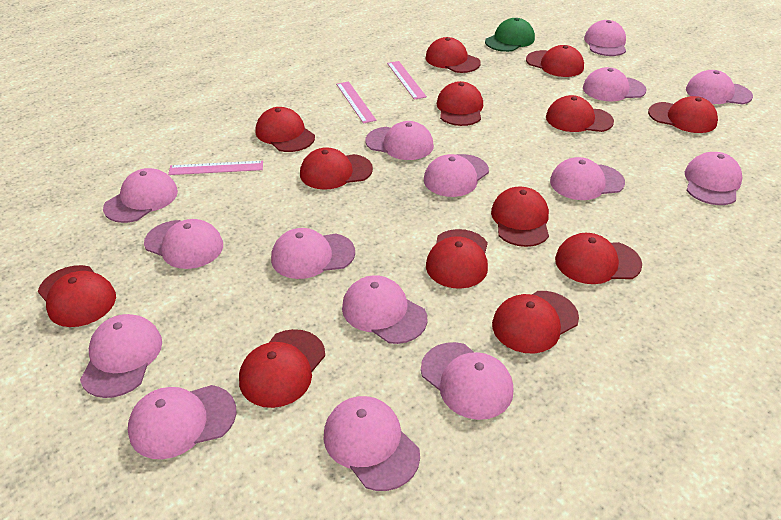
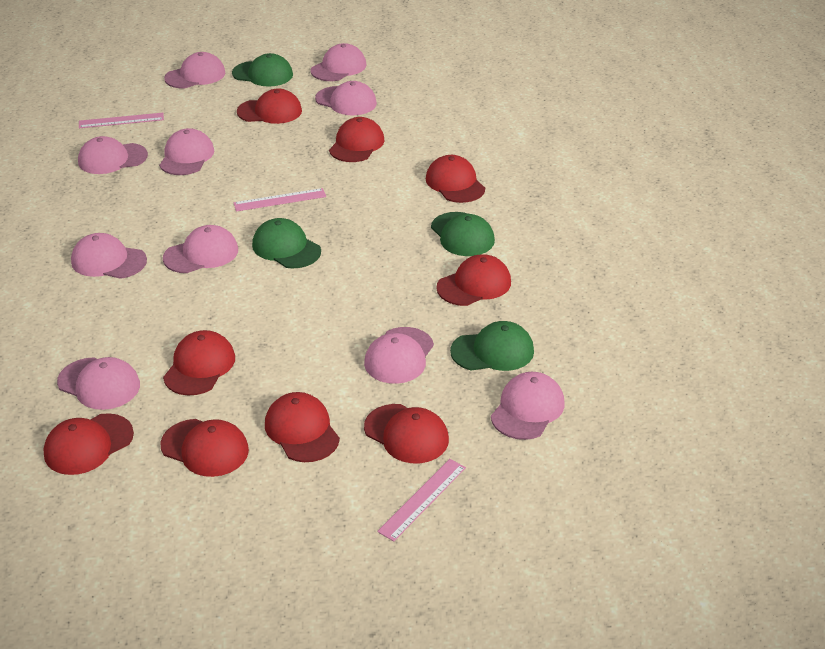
green cap: 1 -> 4
pink cap: 15 -> 10
red cap: 13 -> 9

